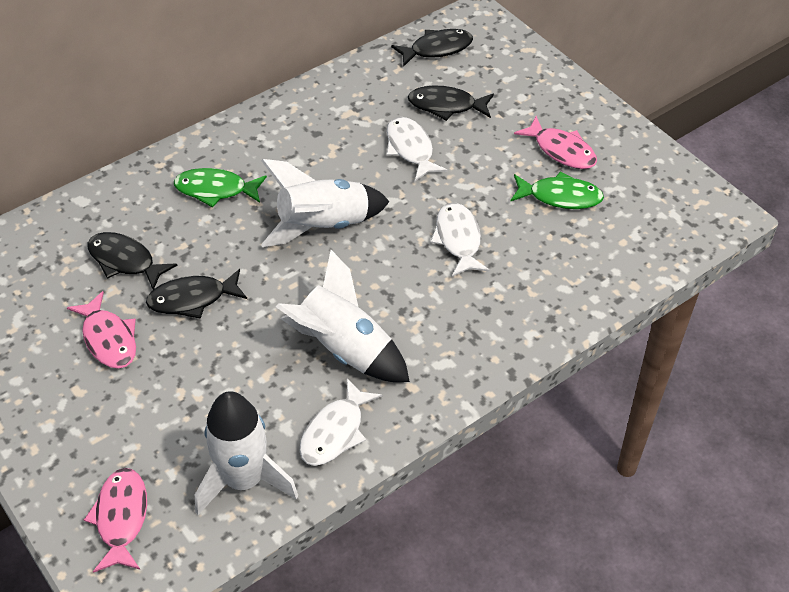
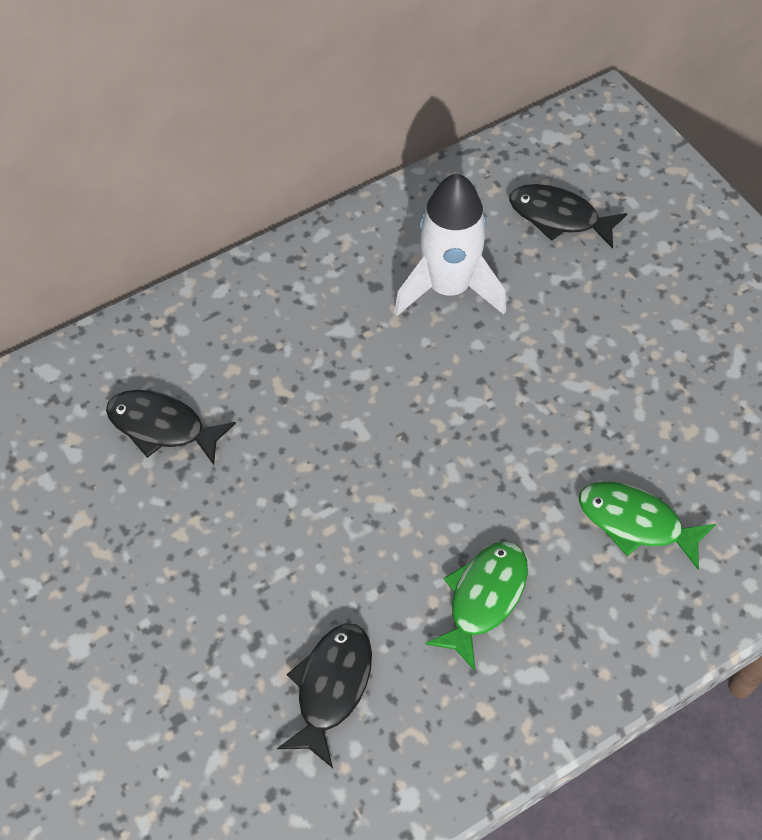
black fish: 4 -> 3
pink fish: 3 -> 0
white fish: 3 -> 0
white rocket: 3 -> 1

